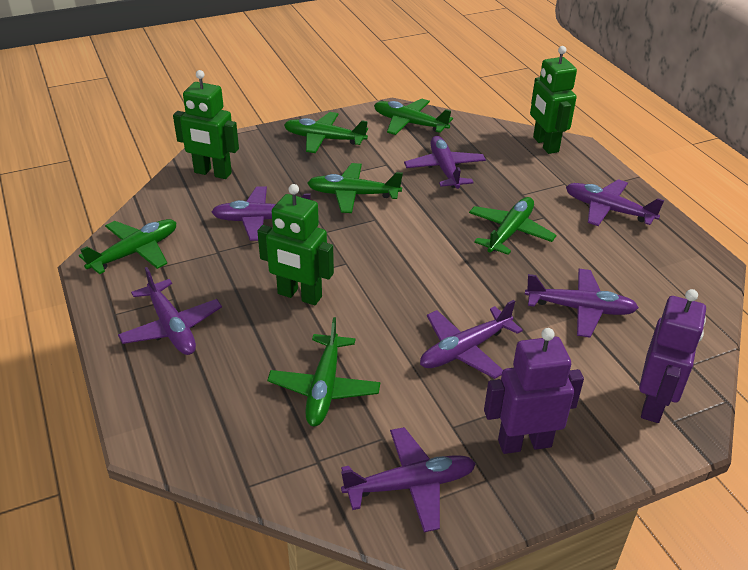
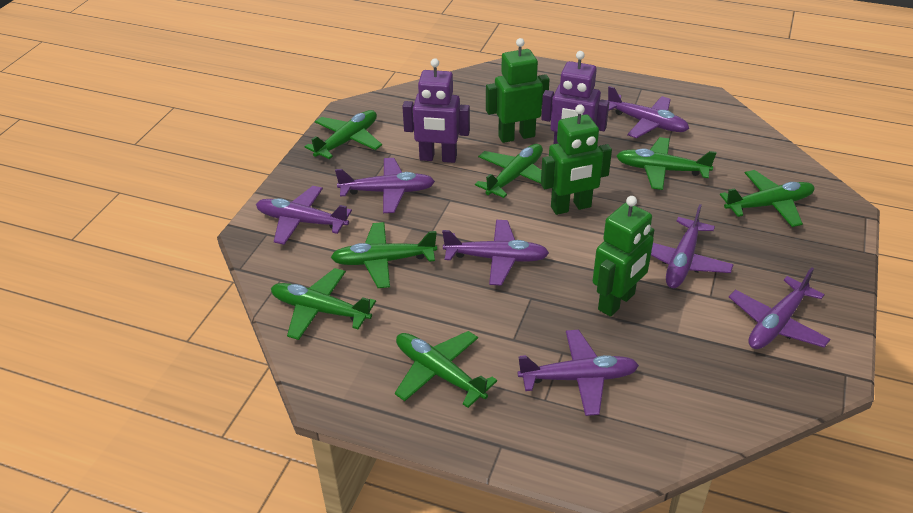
green plane: 6 -> 7

